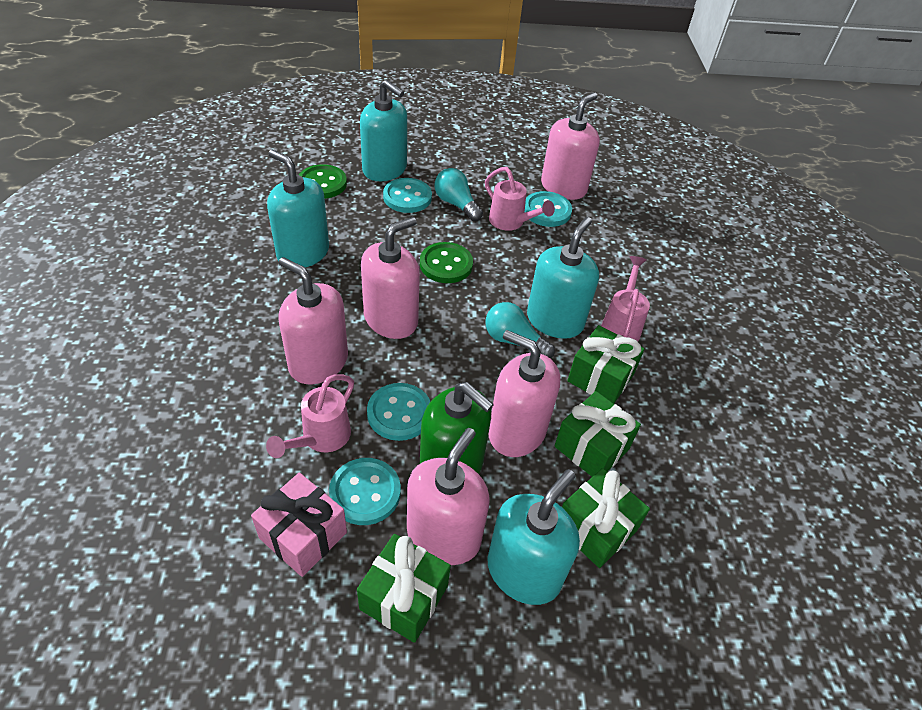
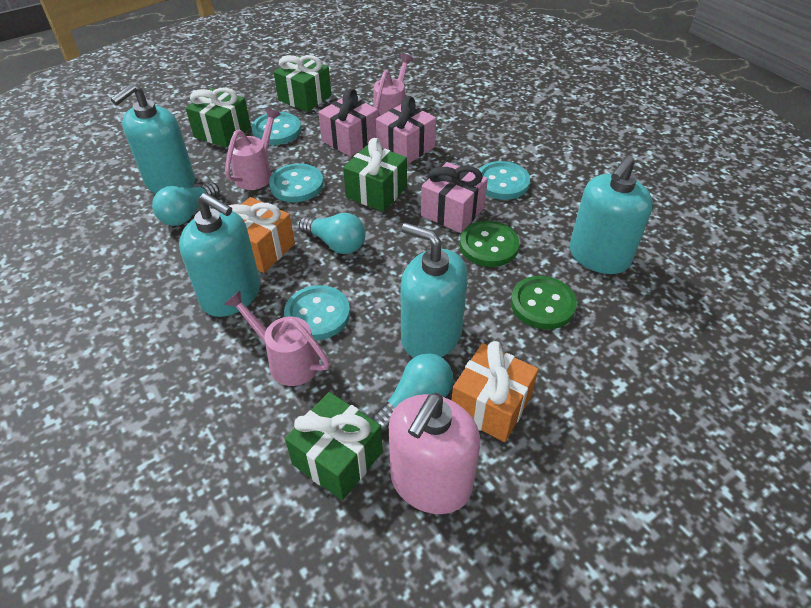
green soap dispenser: 1 -> 0
orange gift: 0 -> 2
pink gift: 1 -> 3
pink soap dispenser: 5 -> 1
turquoise light bulb: 2 -> 3

